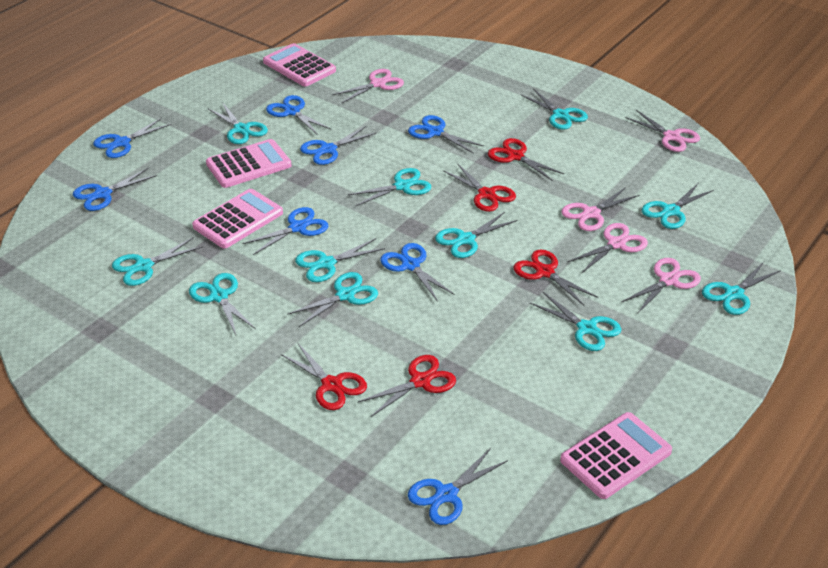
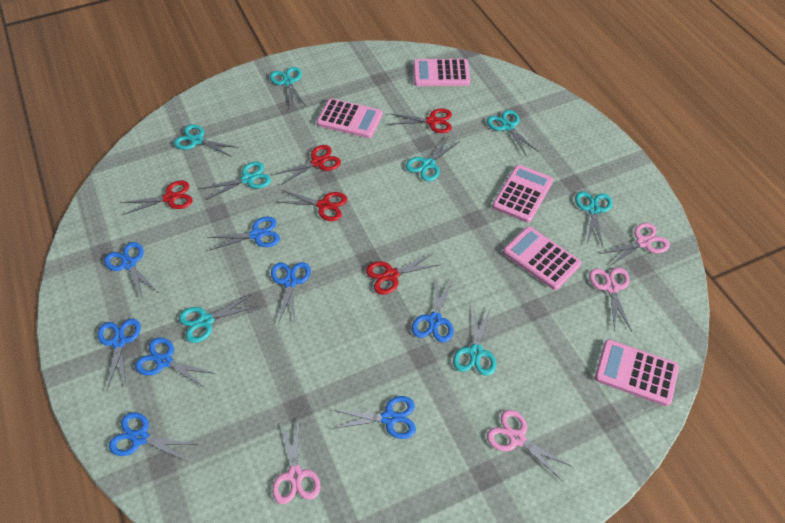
pink calculator: 4 -> 5
pink scissors: 5 -> 4
turquoise scissors: 11 -> 8

